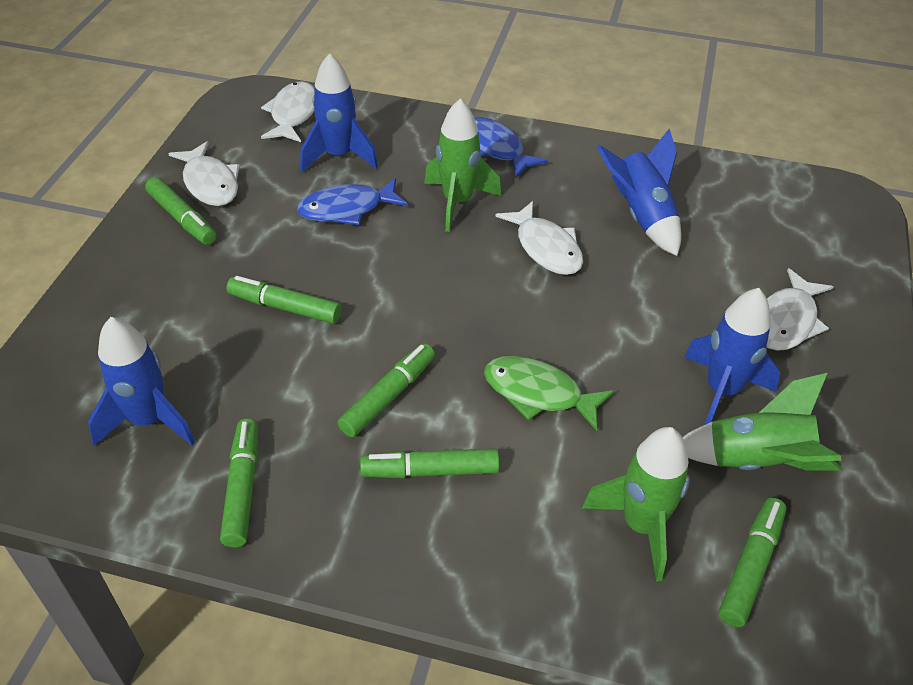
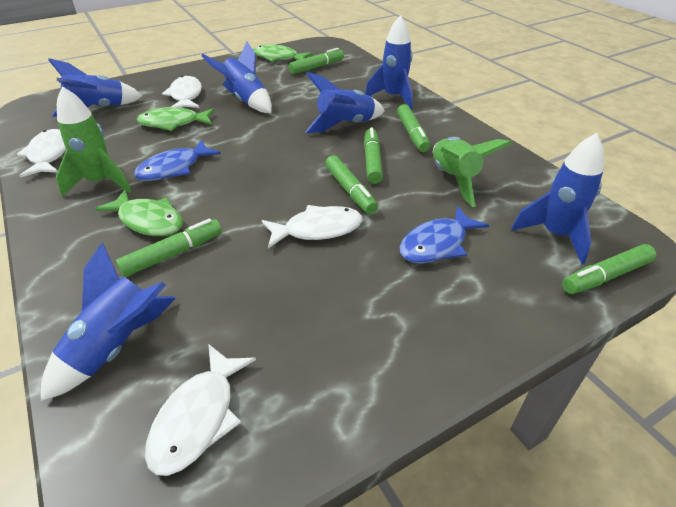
blue rocket: 4 -> 6
green fish: 1 -> 3
green rocket: 3 -> 2

